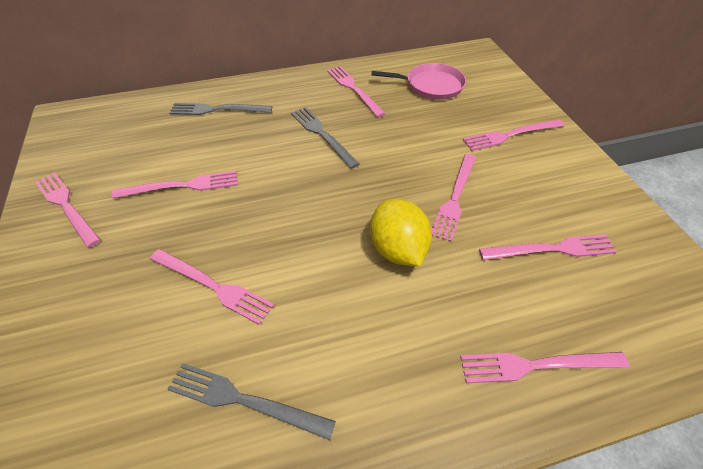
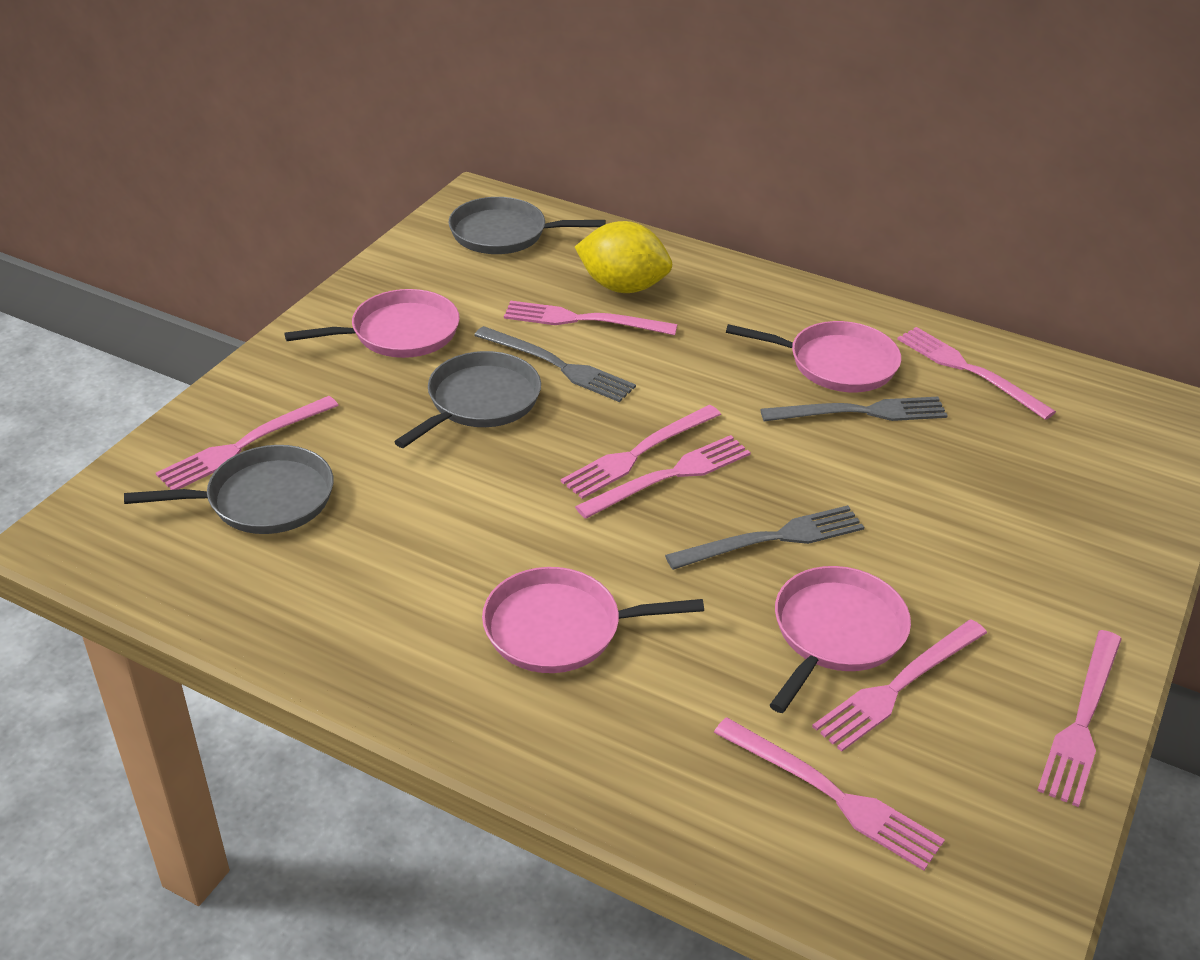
grey pan: 0 -> 3
pink pan: 1 -> 4

